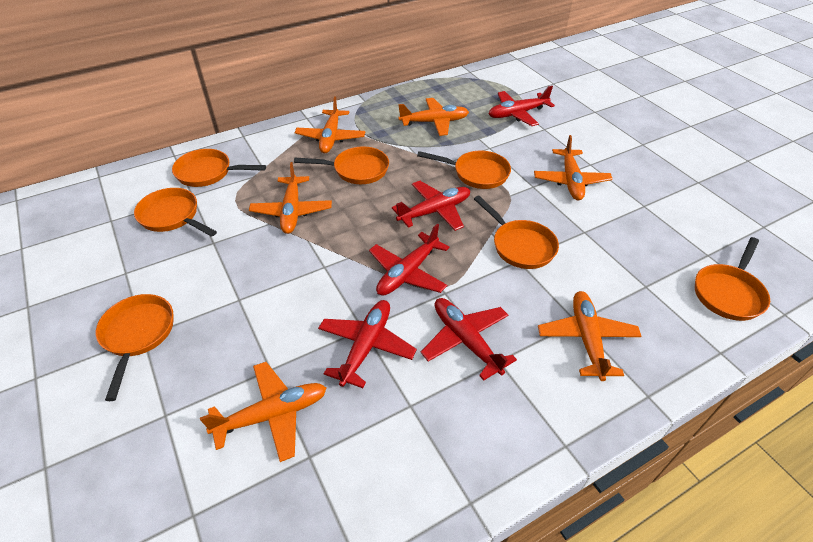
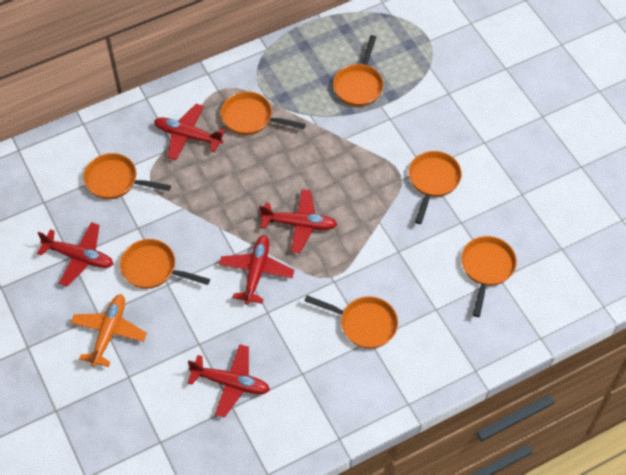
orange plane: 6 -> 1

